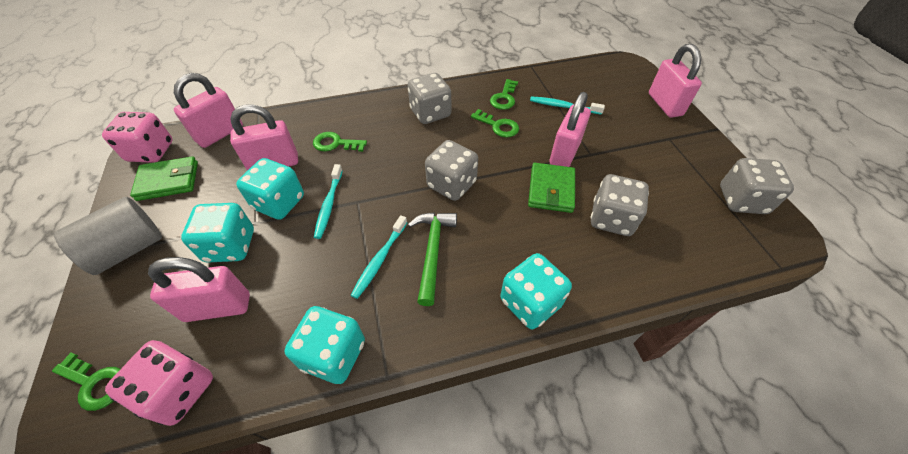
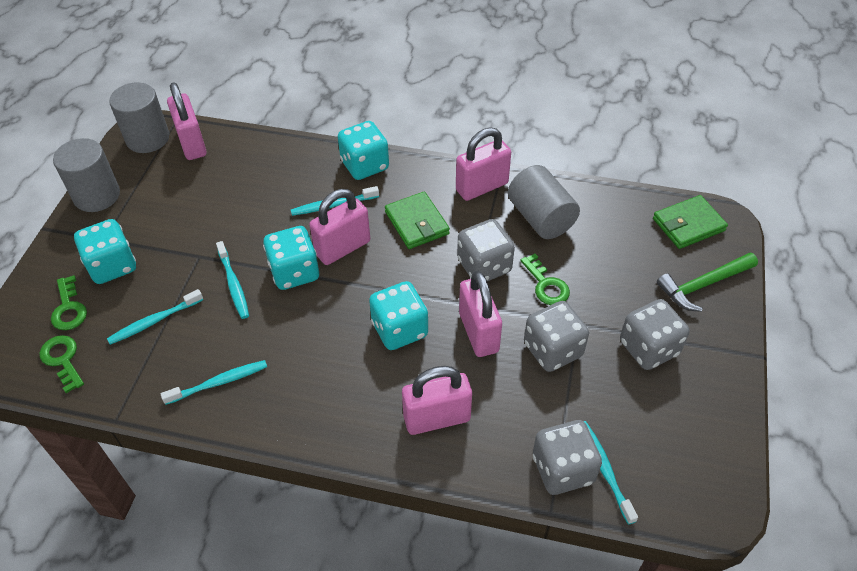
green key: 4 -> 3
grey cylinder: 1 -> 3
pink dice: 2 -> 0
turquoise toothbrush: 3 -> 5

